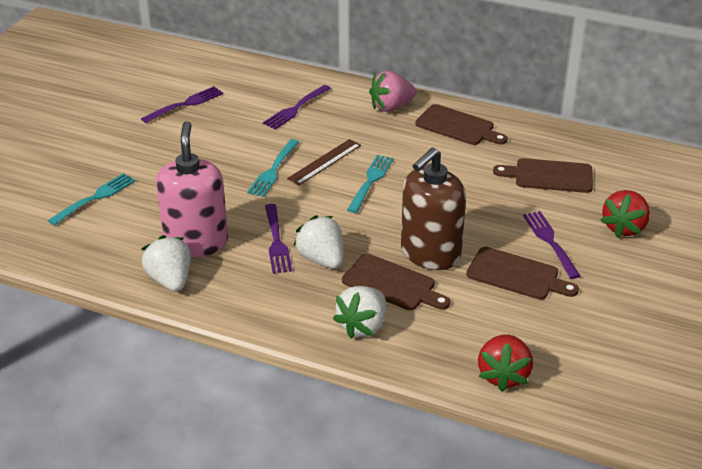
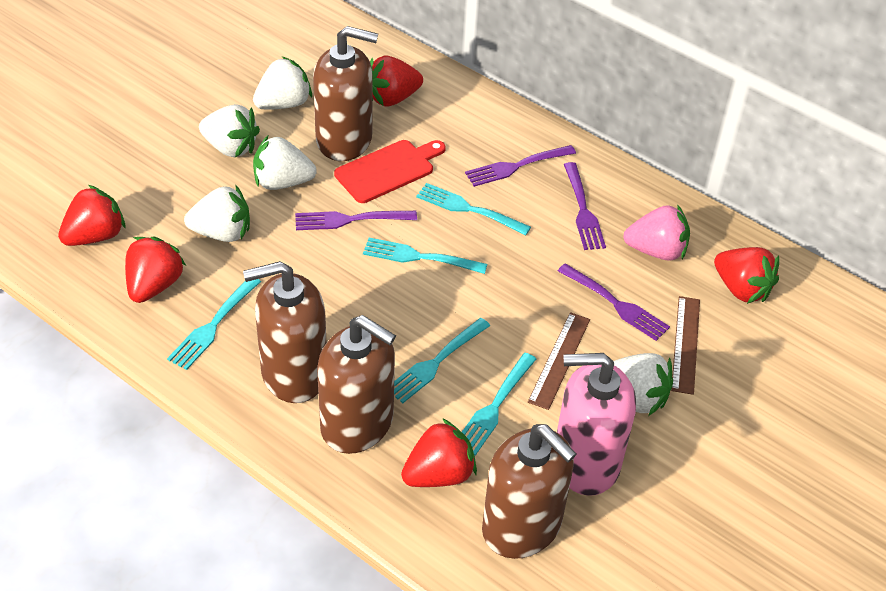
brown cutting board: 4 -> 0
brown ruler: 1 -> 2
brown soap dispenser: 1 -> 4
red cutting board: 0 -> 1
red strawberry: 2 -> 5
turquoise fork: 3 -> 5
white strawberry: 3 -> 5

